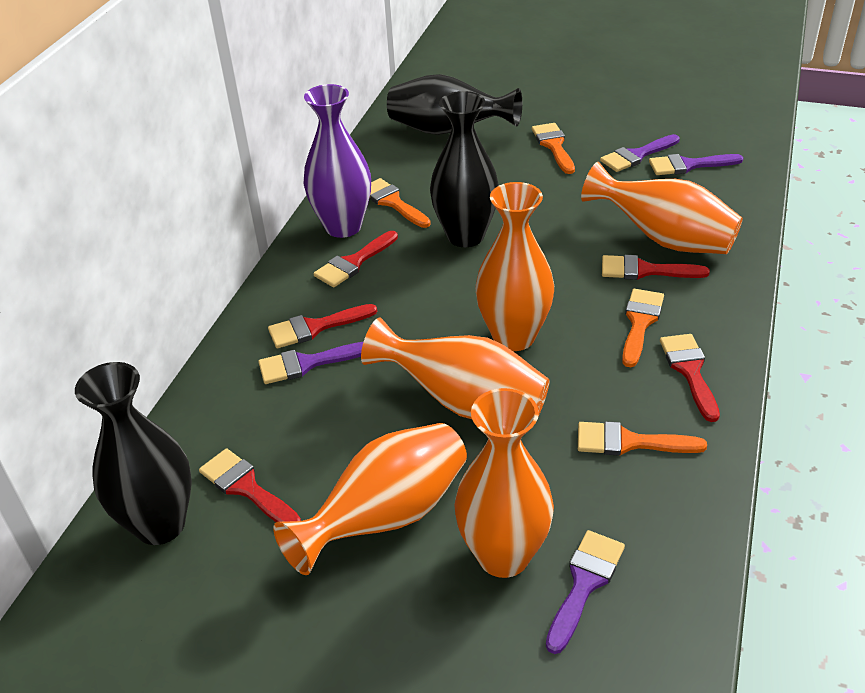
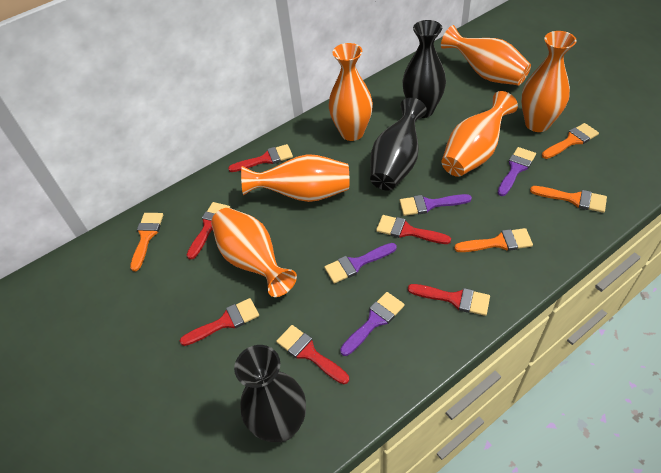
orange vase: 5 -> 6
purple vase: 1 -> 0
red brush: 5 -> 6

